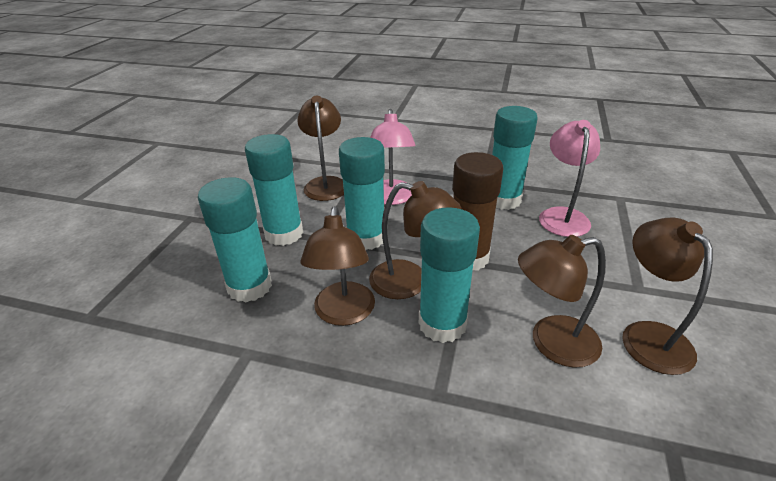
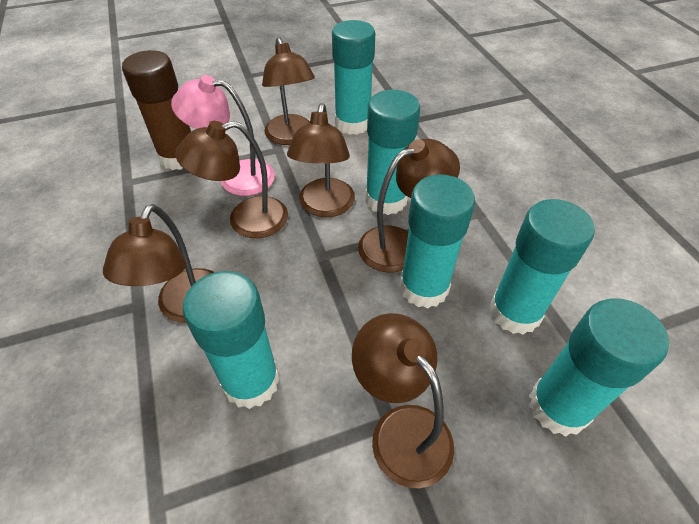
brown lamp: 5 -> 6
pink lamp: 2 -> 1
turquoise glue stick: 5 -> 6

